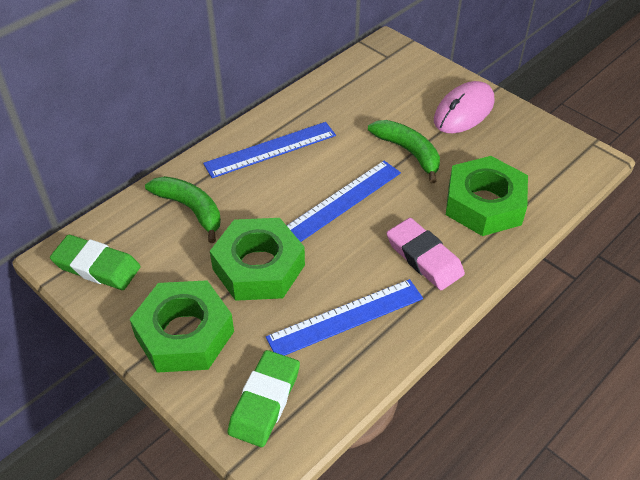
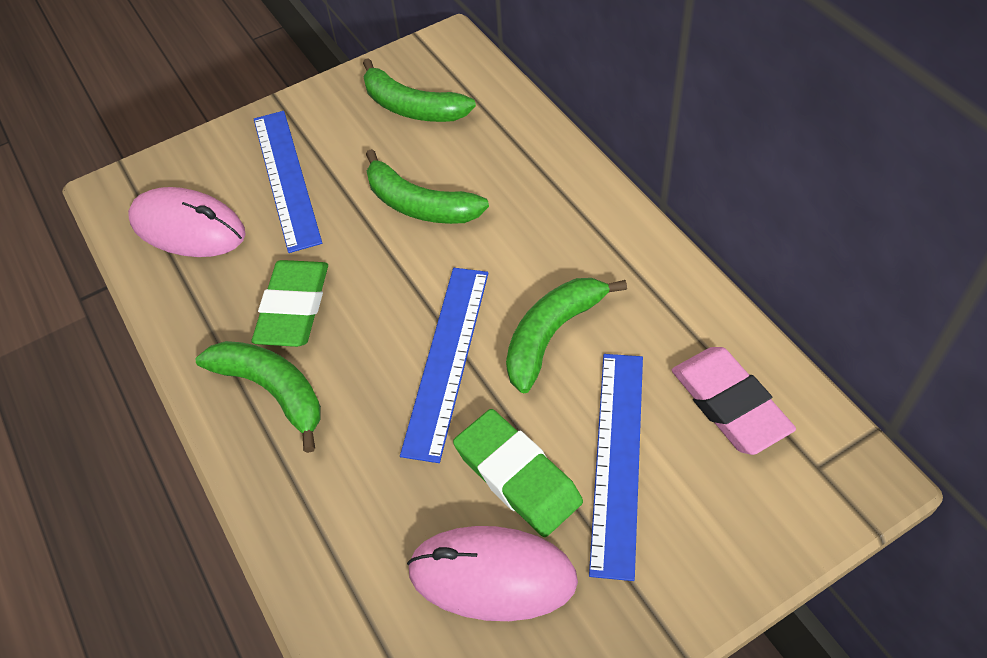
green banana: 2 -> 4
green nut: 3 -> 0
pink mouse: 1 -> 2

